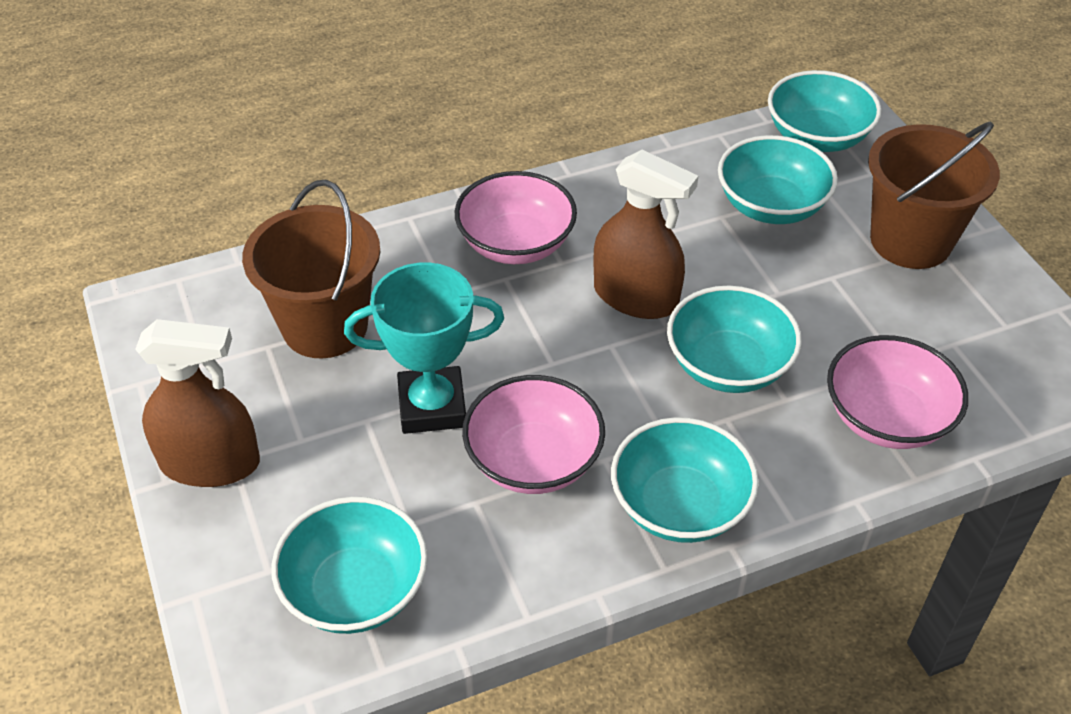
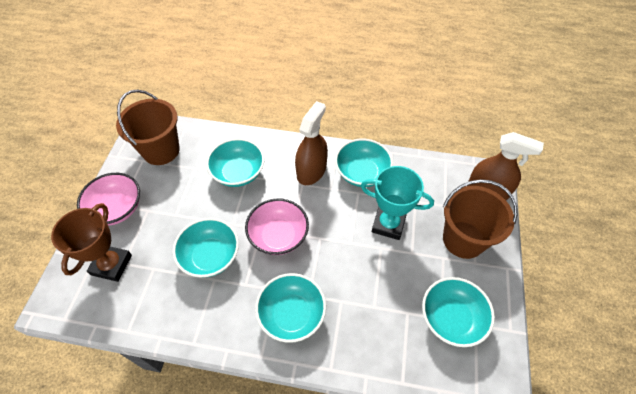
brown trophy: 0 -> 1
pink bowl: 3 -> 2

